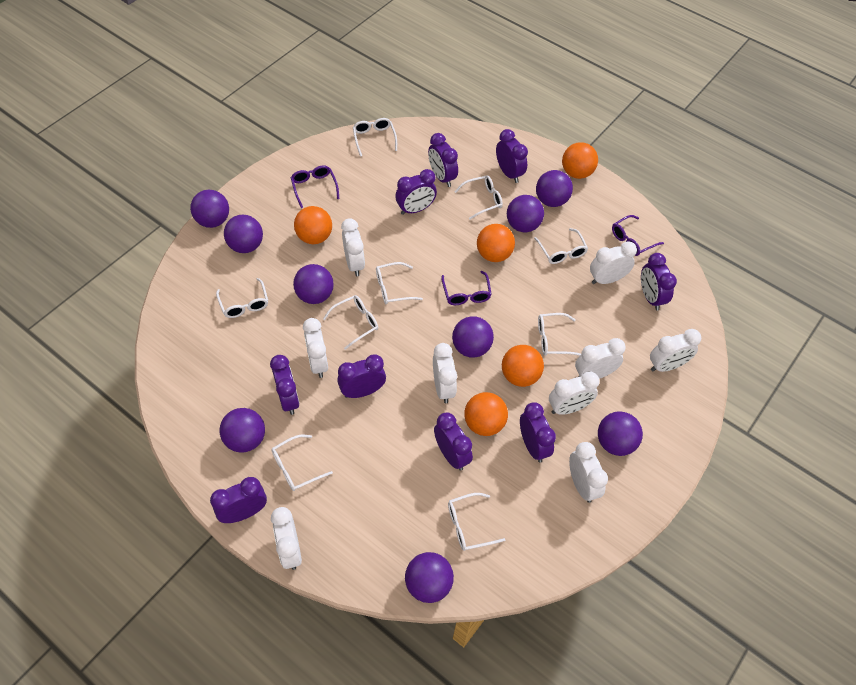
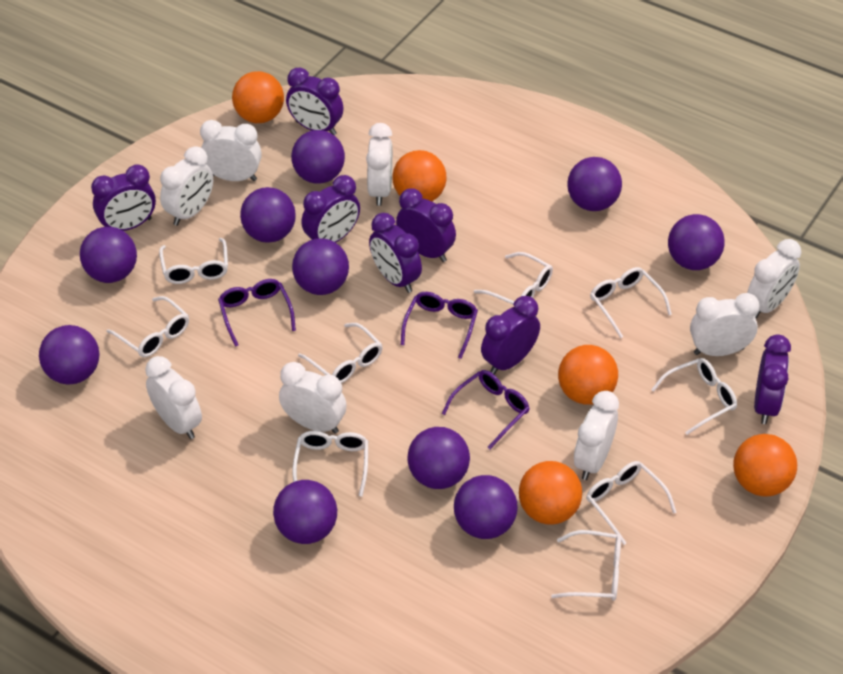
purple ball: 9 -> 10
purple clock: 9 -> 7
white clock: 9 -> 8

